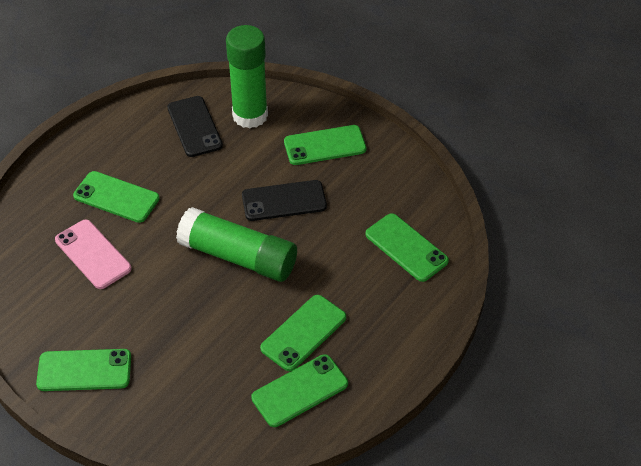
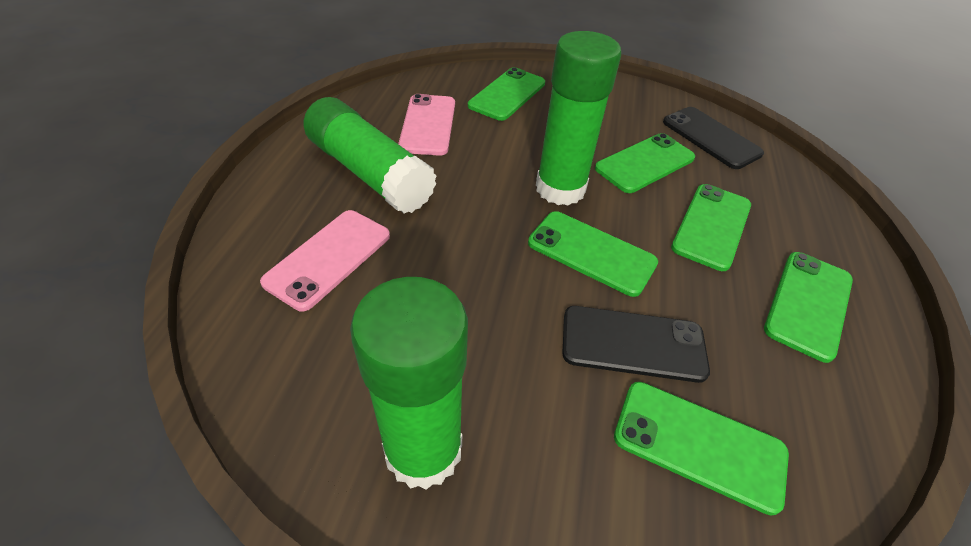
green glue stick: 2 -> 3
pink phone: 1 -> 2

